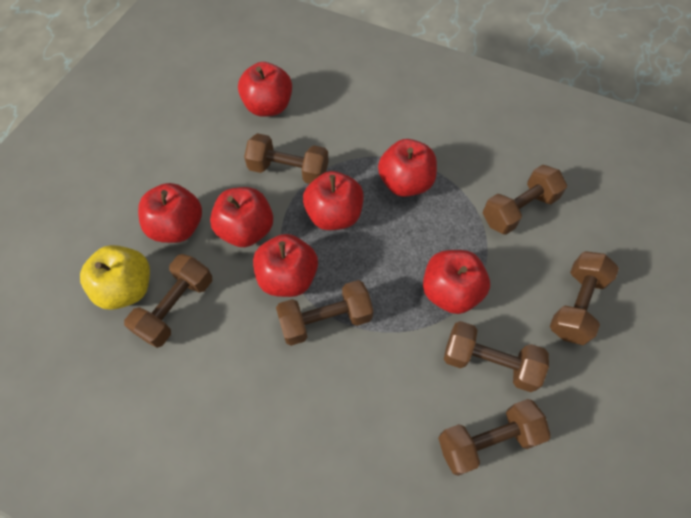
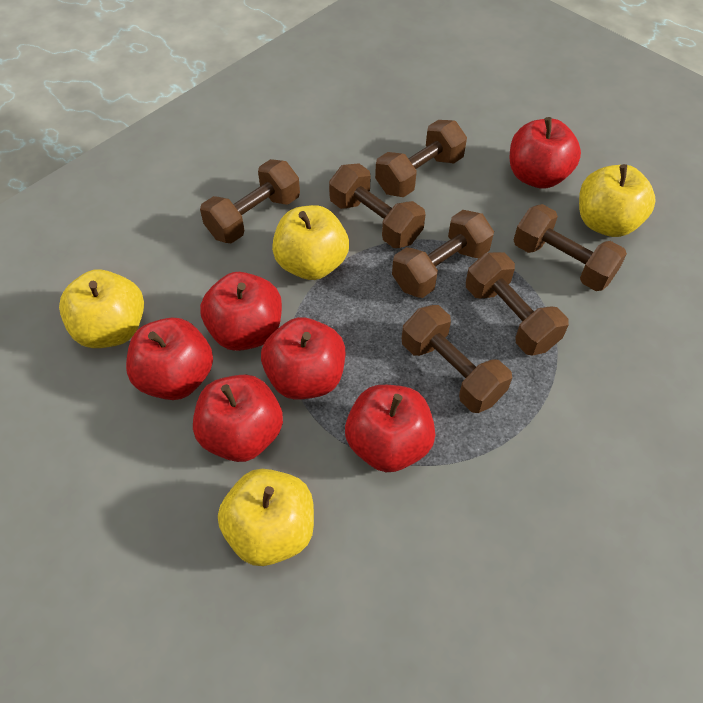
red apple: 7 -> 6
yellow apple: 1 -> 4

